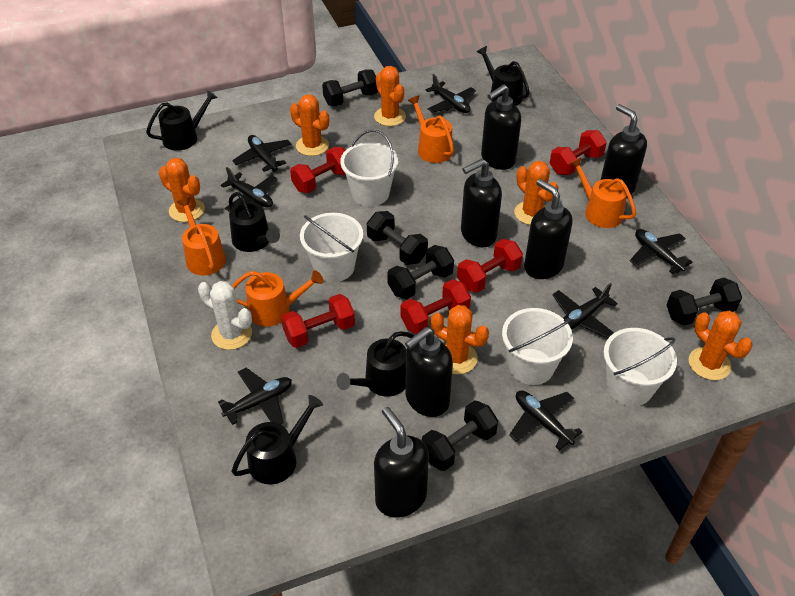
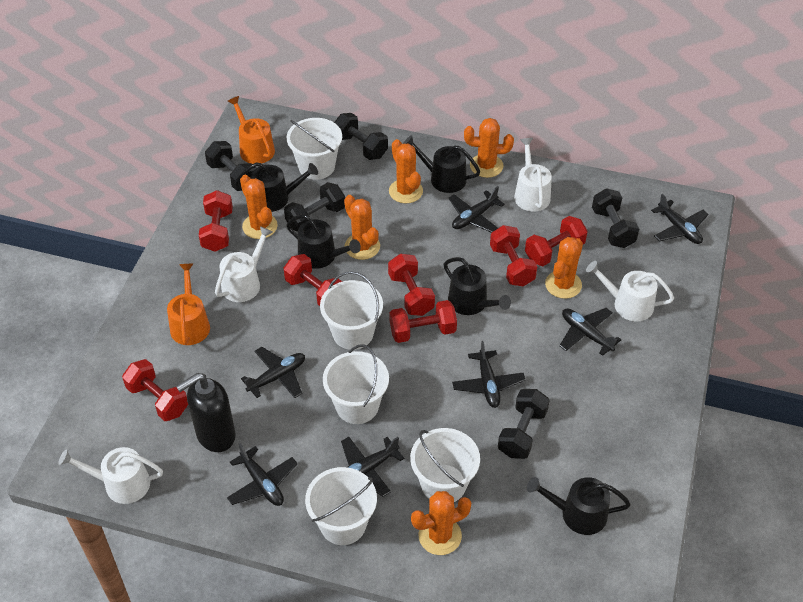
black soap dispenser: 6 -> 1
orange watering can: 4 -> 2
red dumbbell: 5 -> 7
white bucket: 4 -> 5
white cactus: 1 -> 0
white watering can: 0 -> 4

